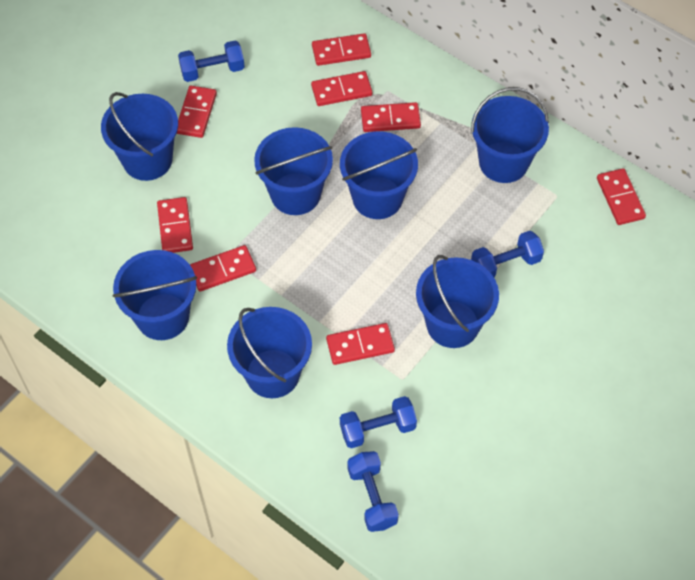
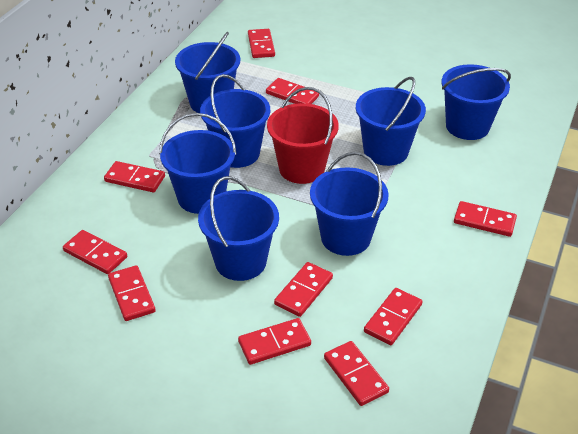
blue dumbbell: 4 -> 0
red bucket: 0 -> 1
red domino: 8 -> 10

